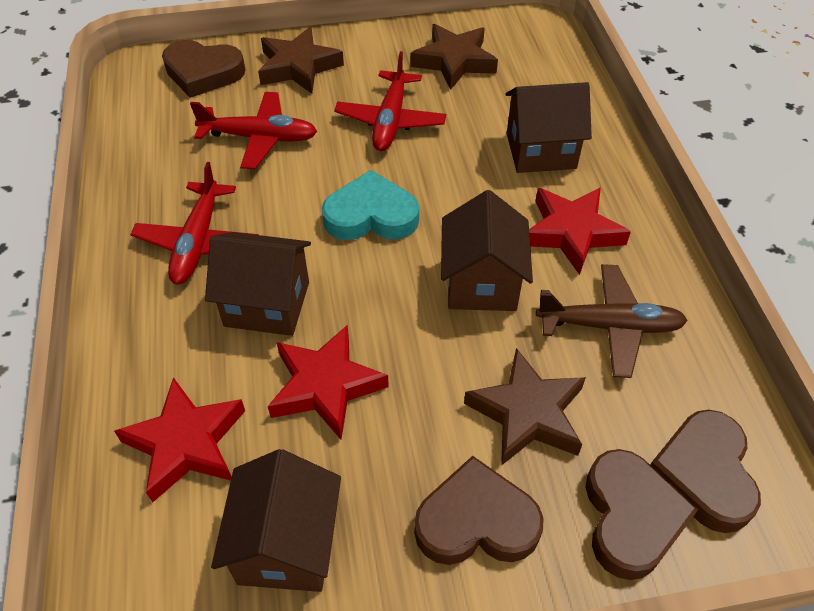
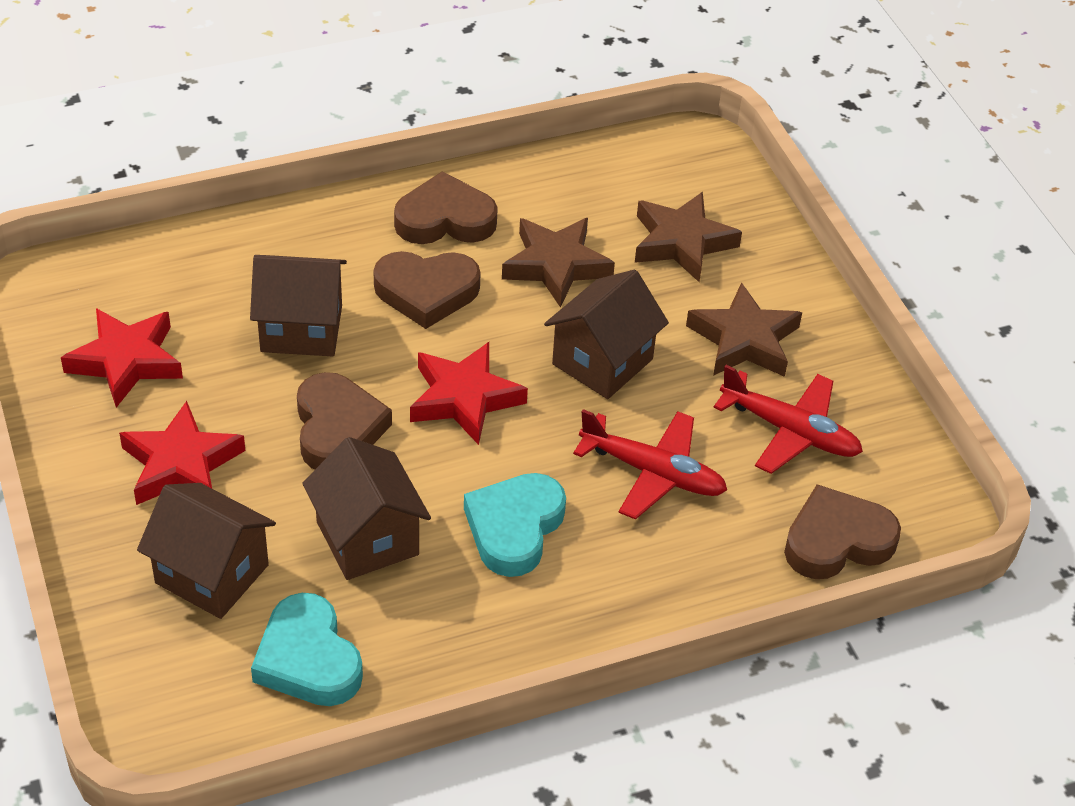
brown plane: 1 -> 0
red plane: 3 -> 2
turquoise heart: 1 -> 2

